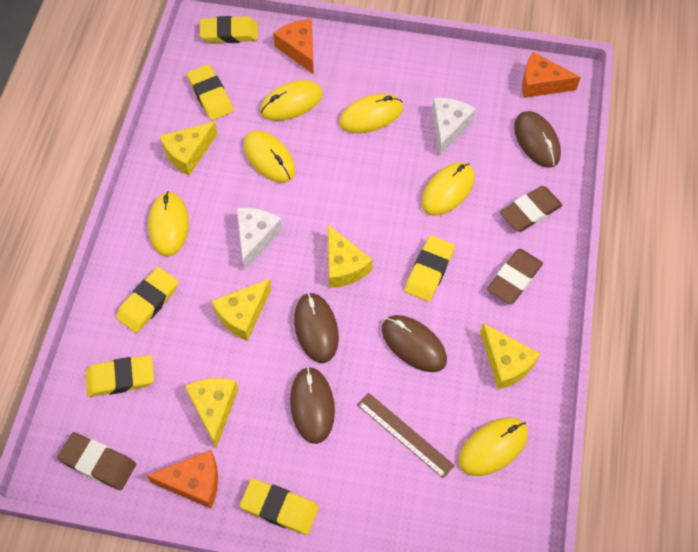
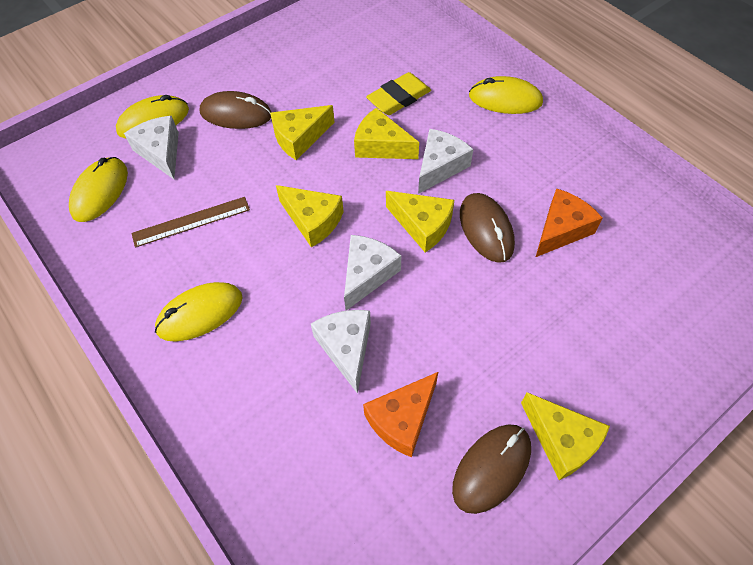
brown eraser: 3 -> 0
brown mouse: 4 -> 3
orange cheese: 3 -> 2
white cheese: 2 -> 4
yellow eraser: 6 -> 1
yellow mouse: 6 -> 4

